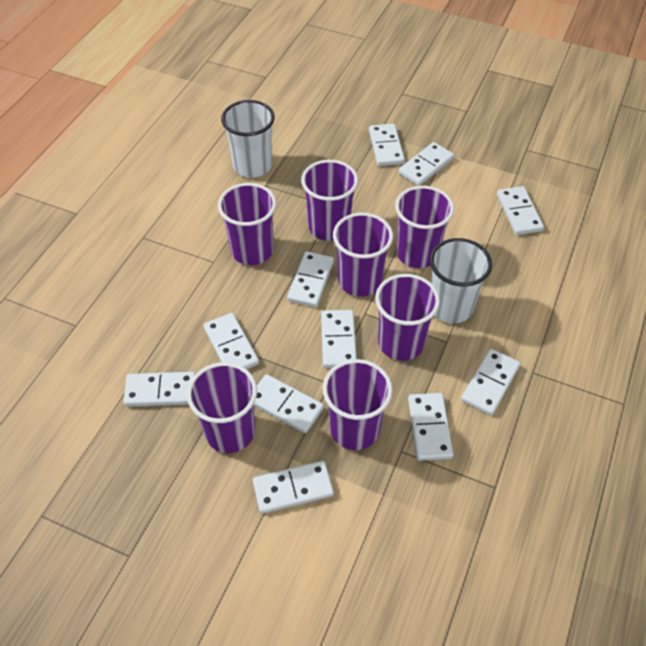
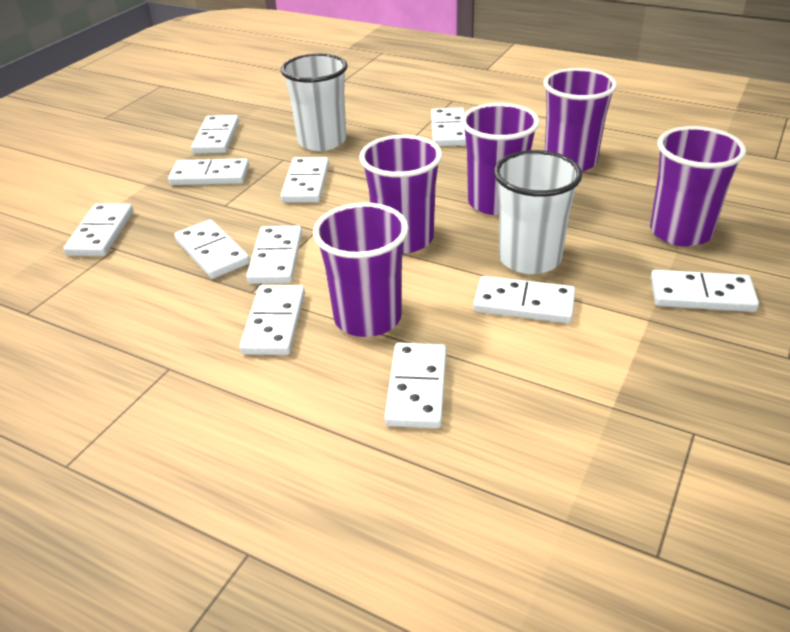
purple cup: 7 -> 5

